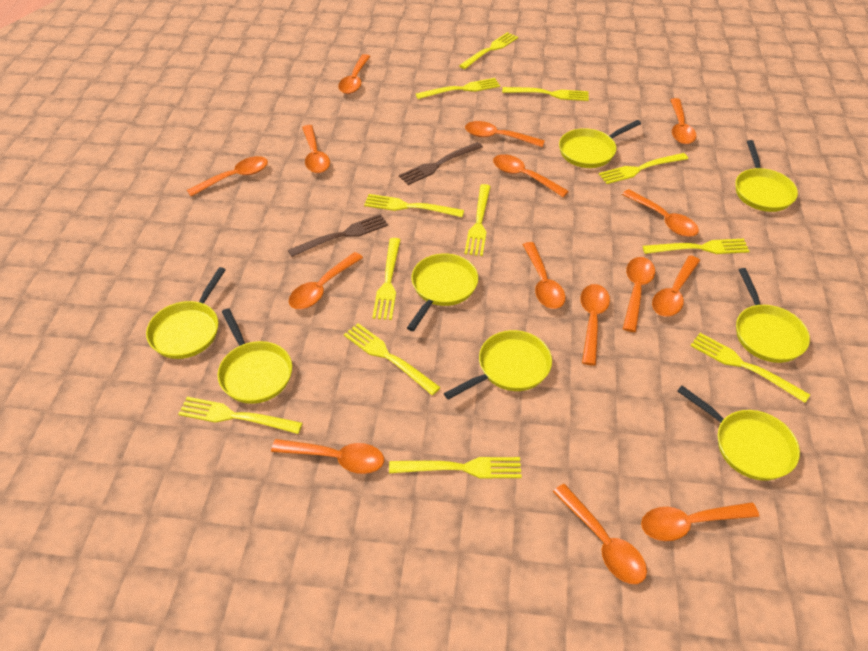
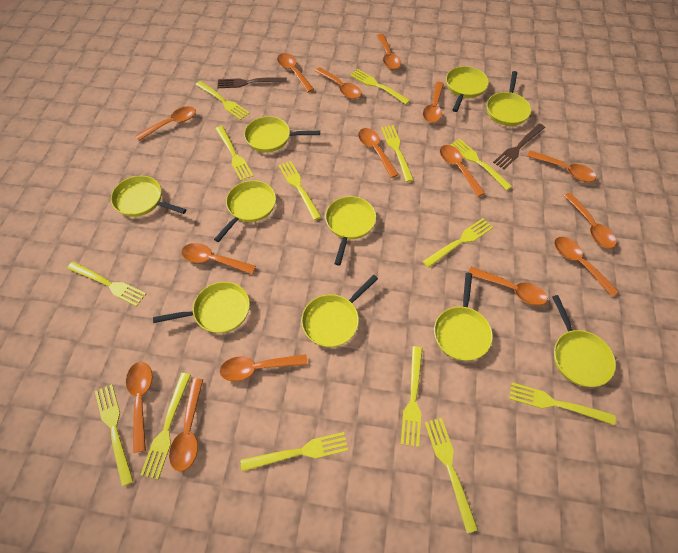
yellow fork: 12 -> 14
yellow pan: 8 -> 10

